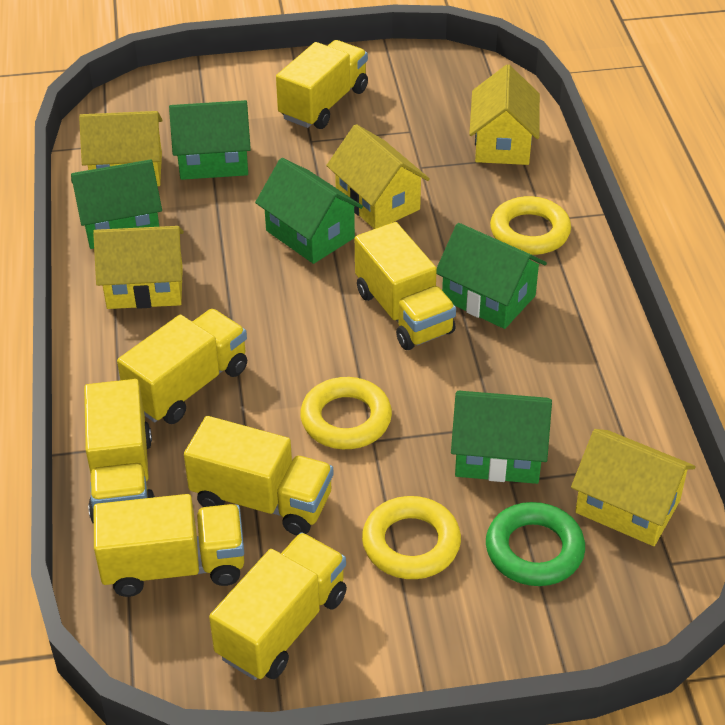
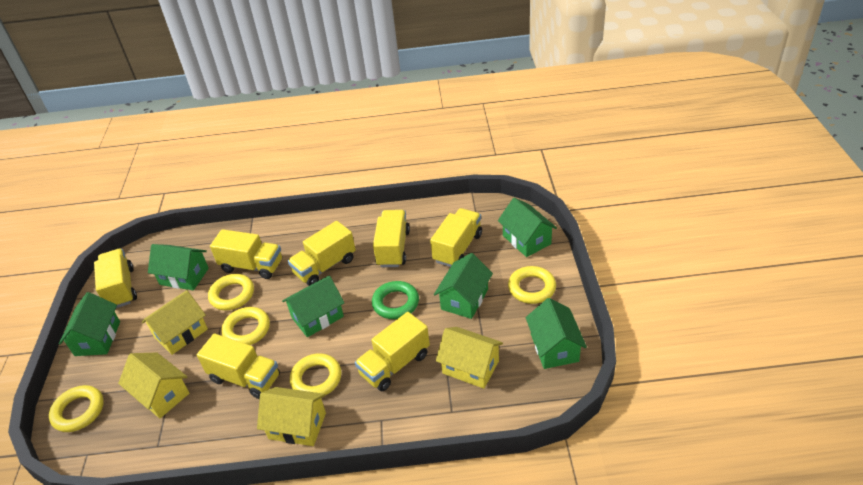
green house: 5 -> 6
yellow house: 5 -> 4
yellow ring: 3 -> 5

